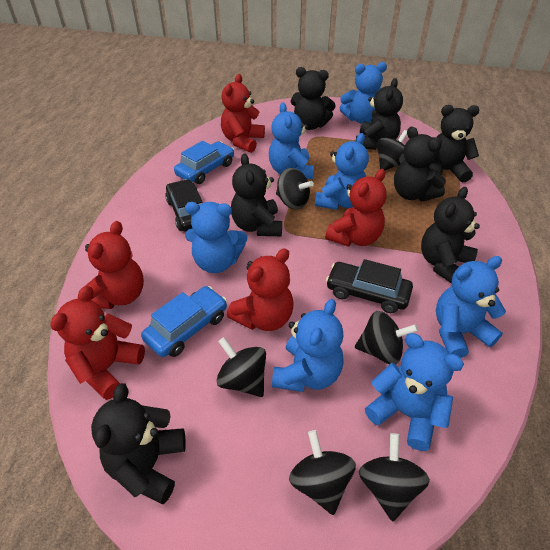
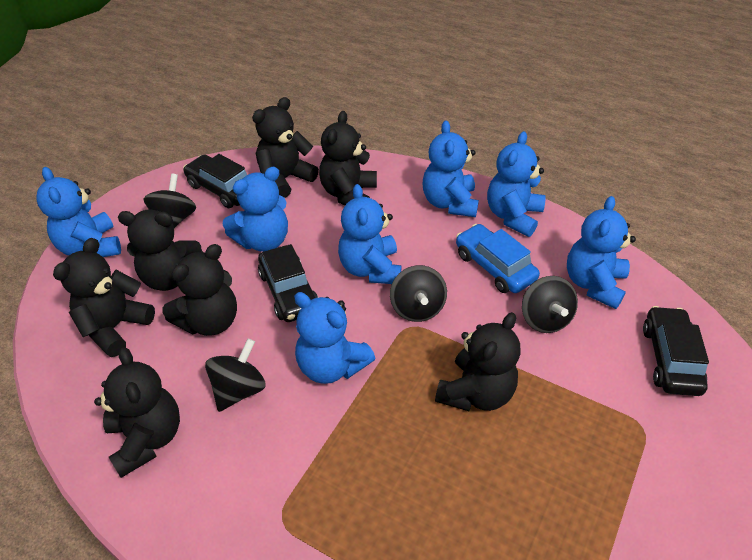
black car: 2 -> 3
black spinning top: 6 -> 4
blue car: 2 -> 1
red teddy bear: 5 -> 0

